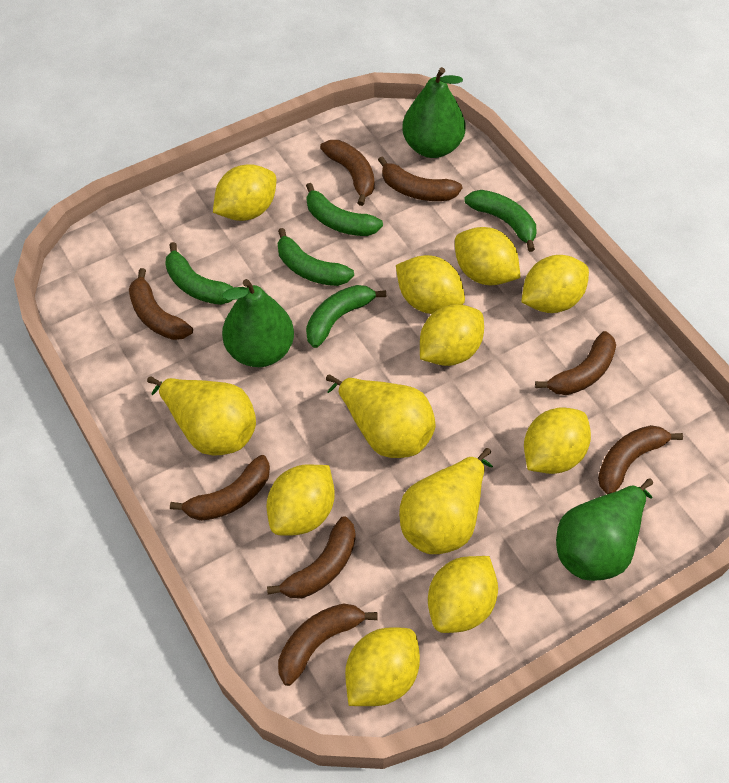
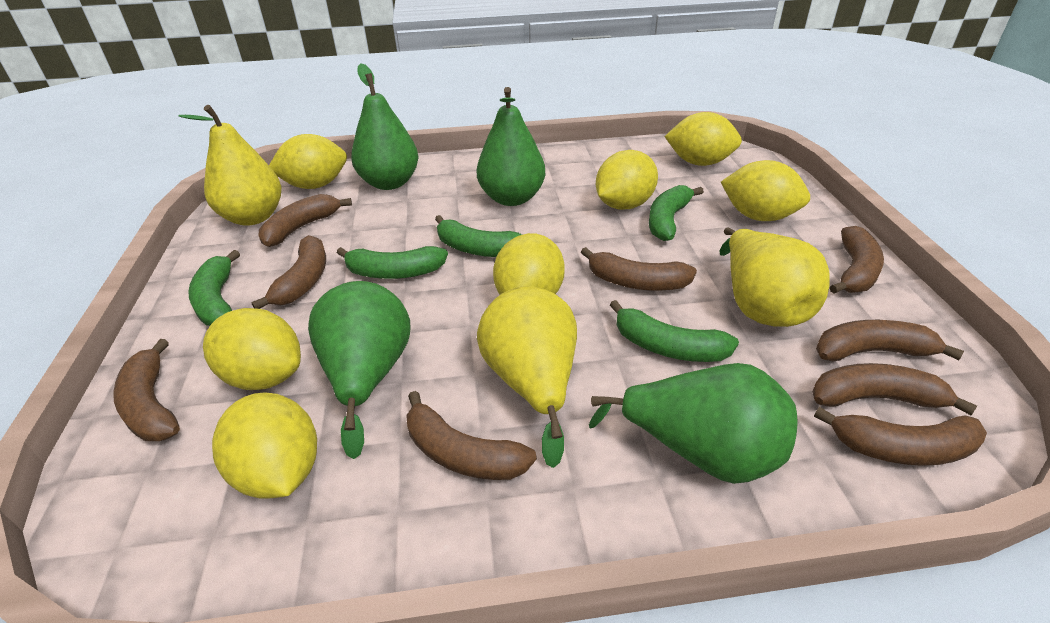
brown banana: 8 -> 9
green pear: 3 -> 4
yellow lemon: 9 -> 7

